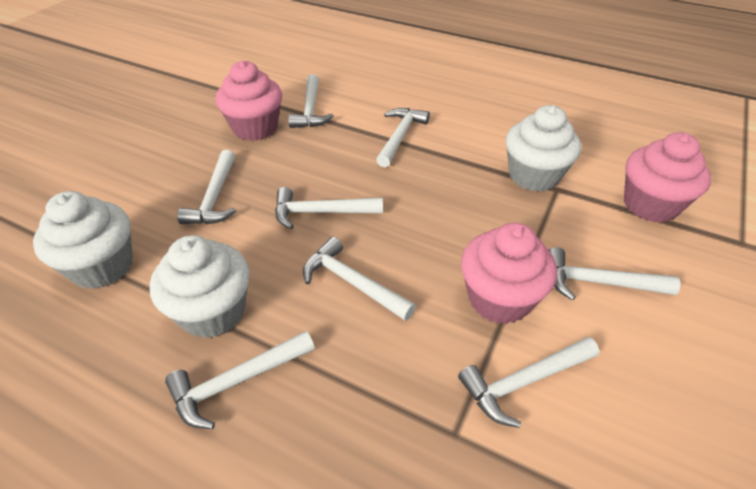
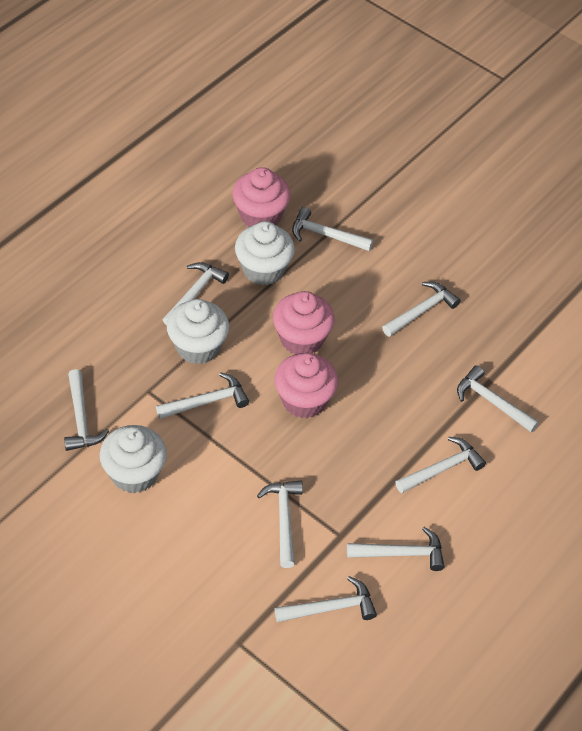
white hammer: 8 -> 10

